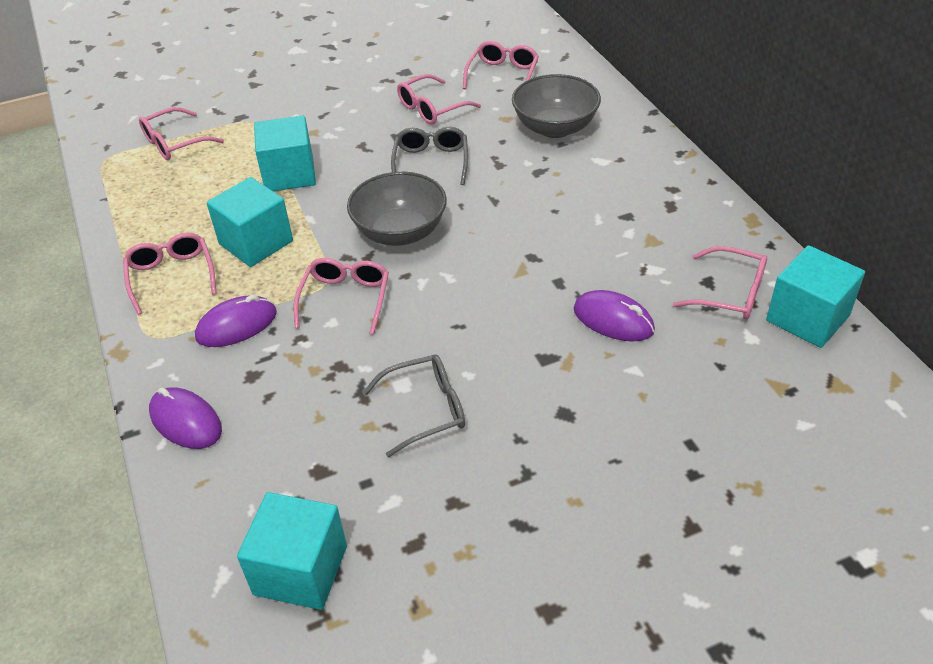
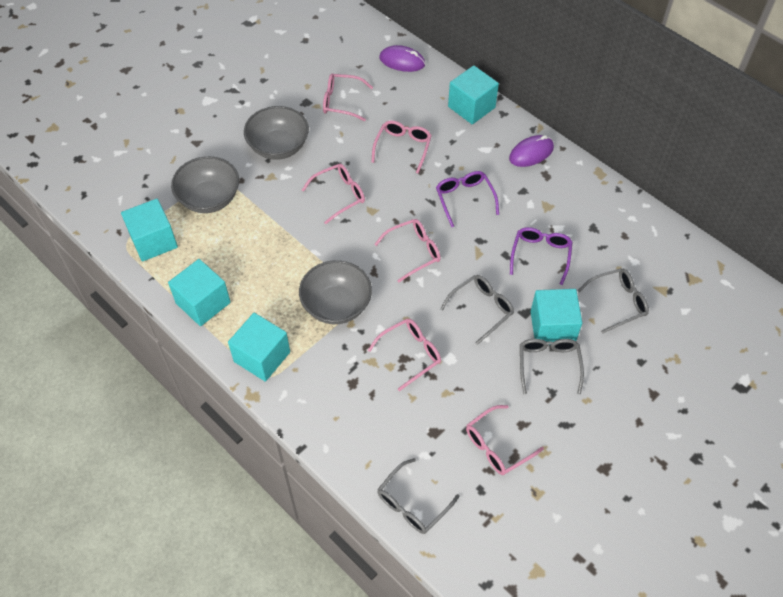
grey bowl: 2 -> 3
grey glasses: 2 -> 4
purple glasses: 0 -> 2
purple mouse: 3 -> 2
turquoise cube: 4 -> 5

